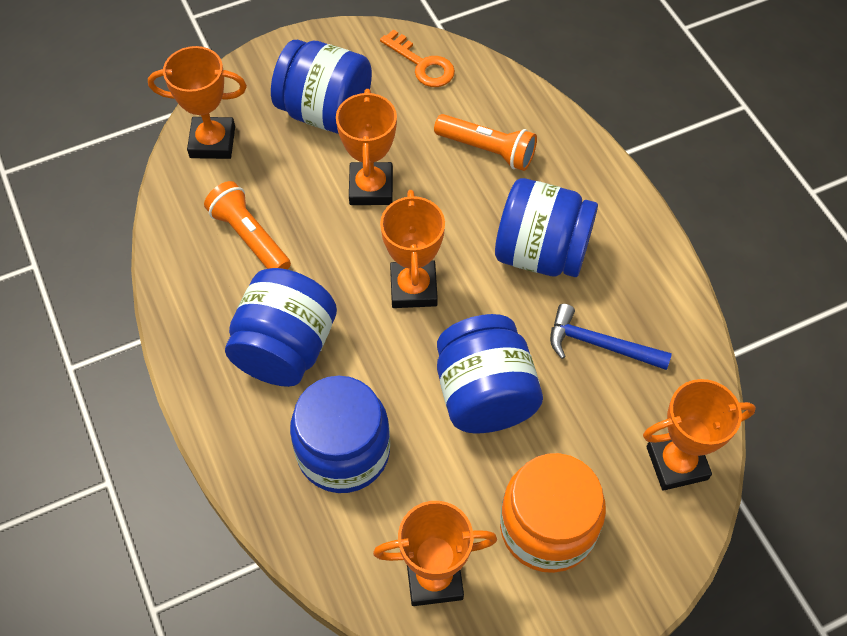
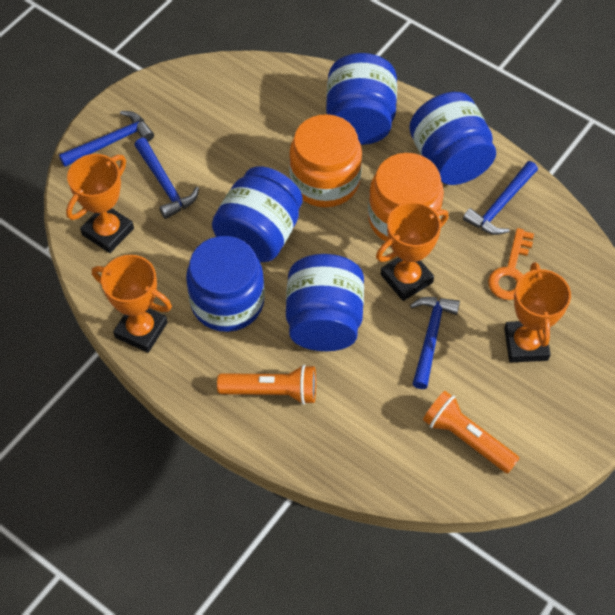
blue hammer: 1 -> 4
orange jar: 1 -> 2
orange trophy: 5 -> 4

